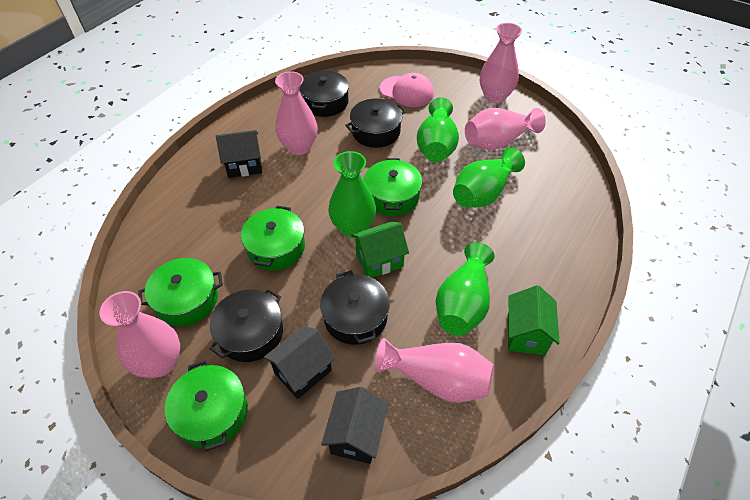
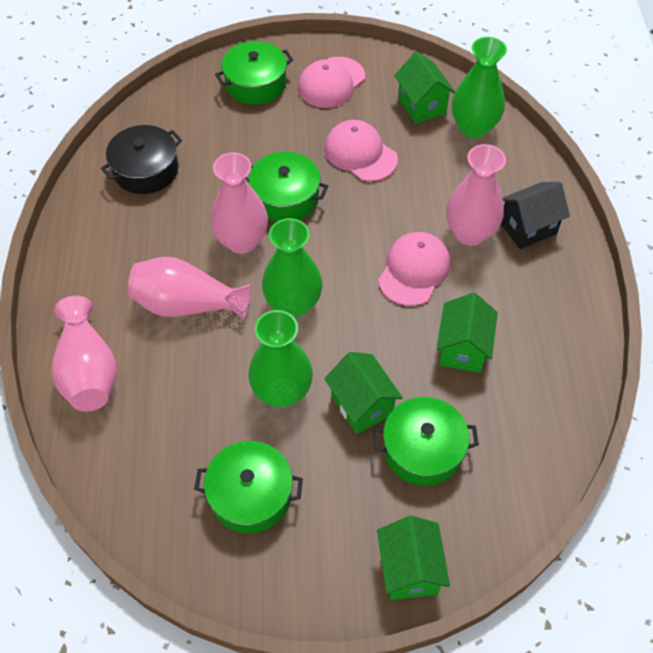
black house: 3 -> 1
black pot: 4 -> 1
green house: 2 -> 4
green vase: 4 -> 3
pink cap: 1 -> 3
pink vase: 5 -> 4

